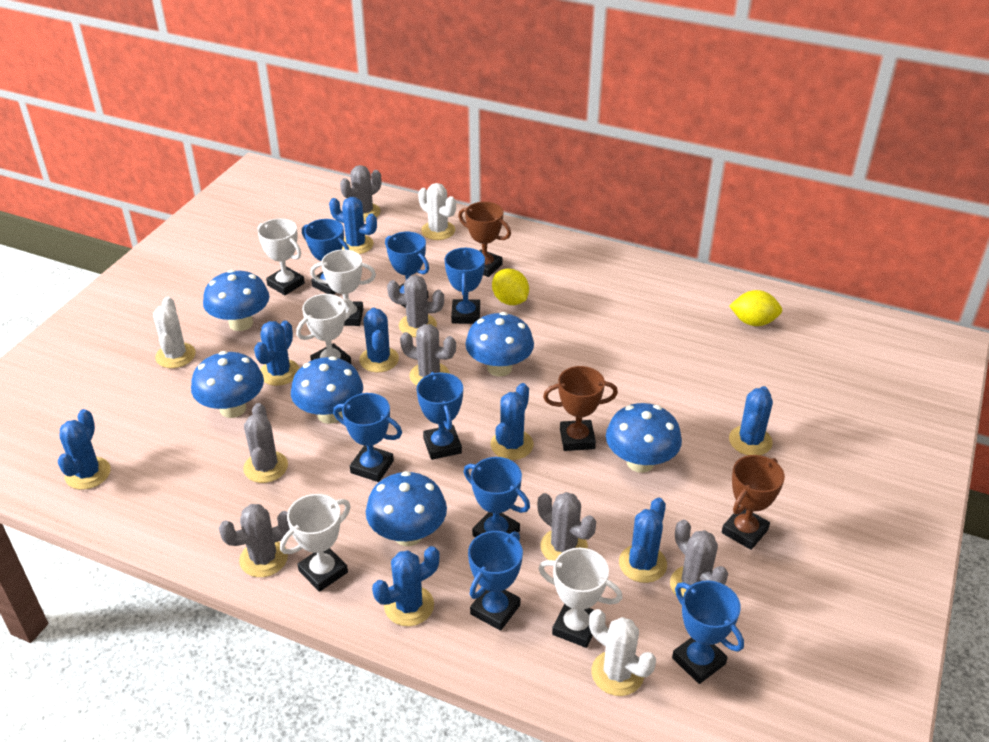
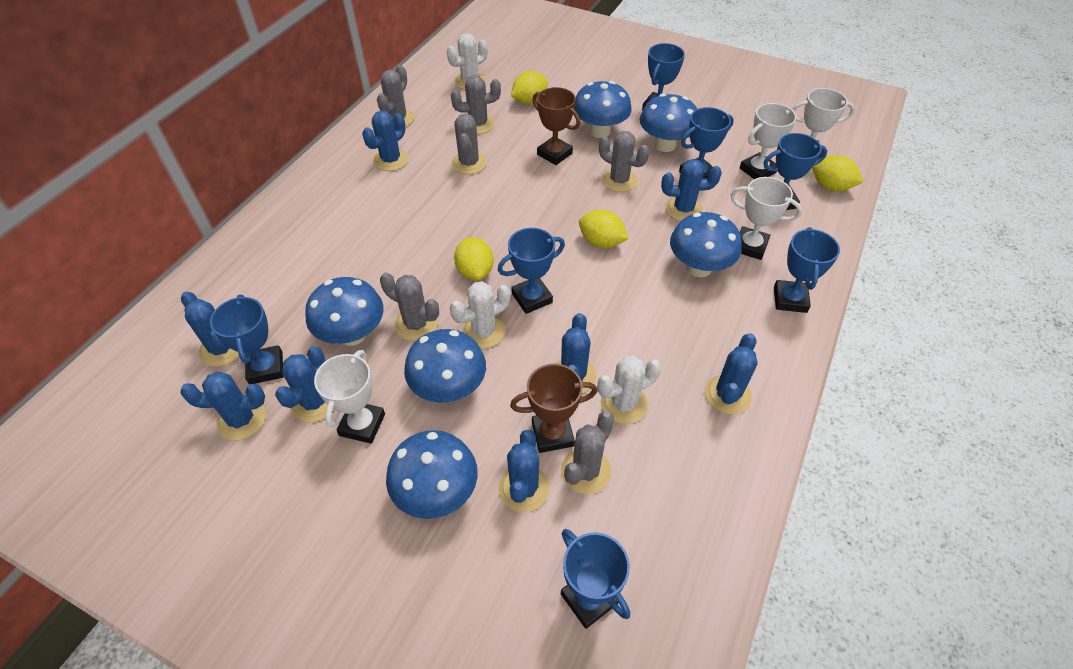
blue trophy: 8 -> 7
brown trophy: 3 -> 2
grey cactus: 7 -> 6
white trophy: 5 -> 4
yellow lemon: 2 -> 4

